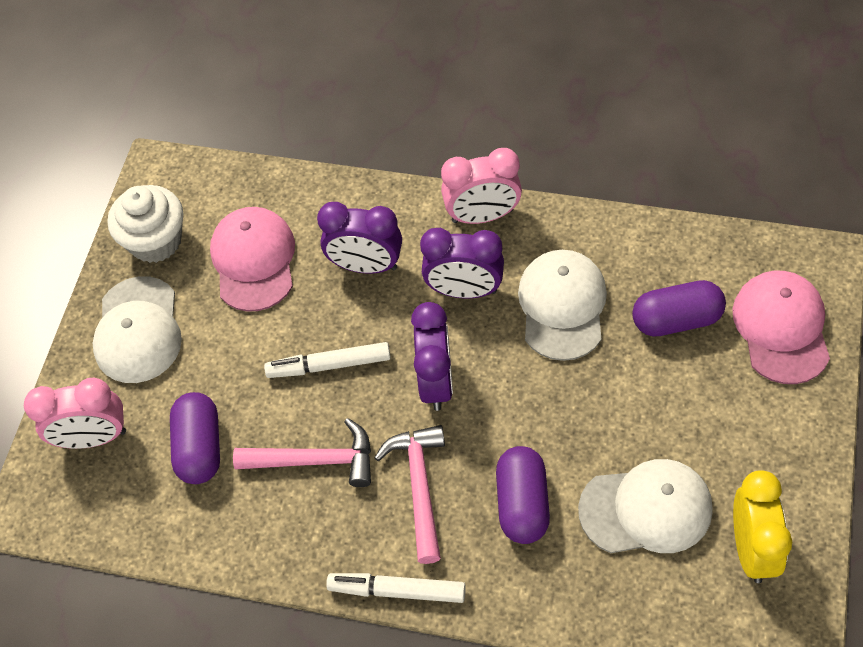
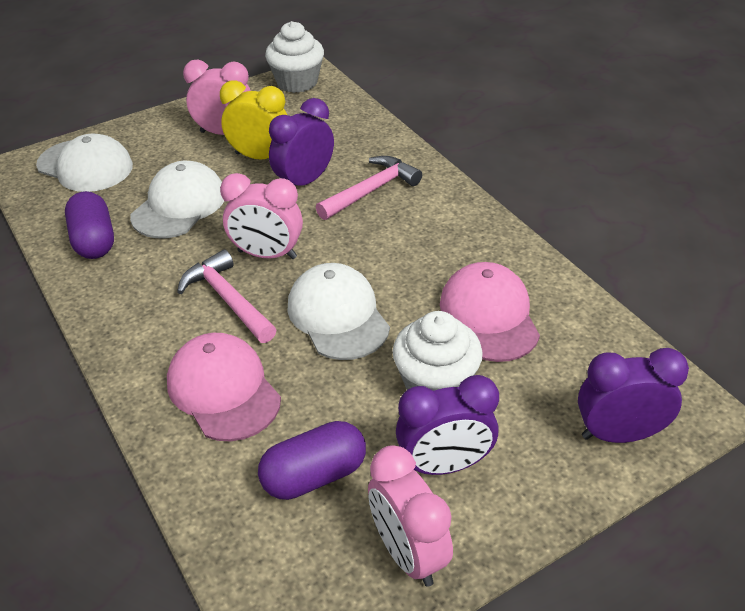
pink clock: 2 -> 3
purple capsule: 3 -> 2
white cupcake: 1 -> 2
white marker: 2 -> 0

